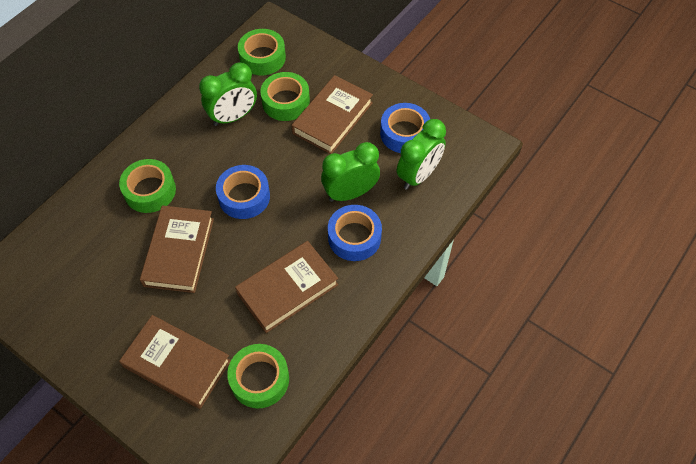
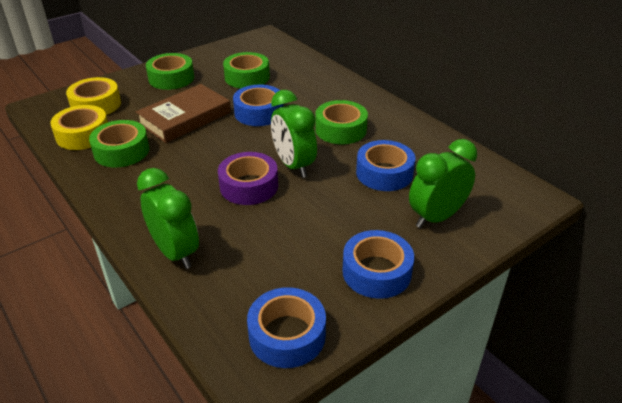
blue tape: 3 -> 4
brown book: 4 -> 1
purple tape: 0 -> 1
yellow tape: 0 -> 2

